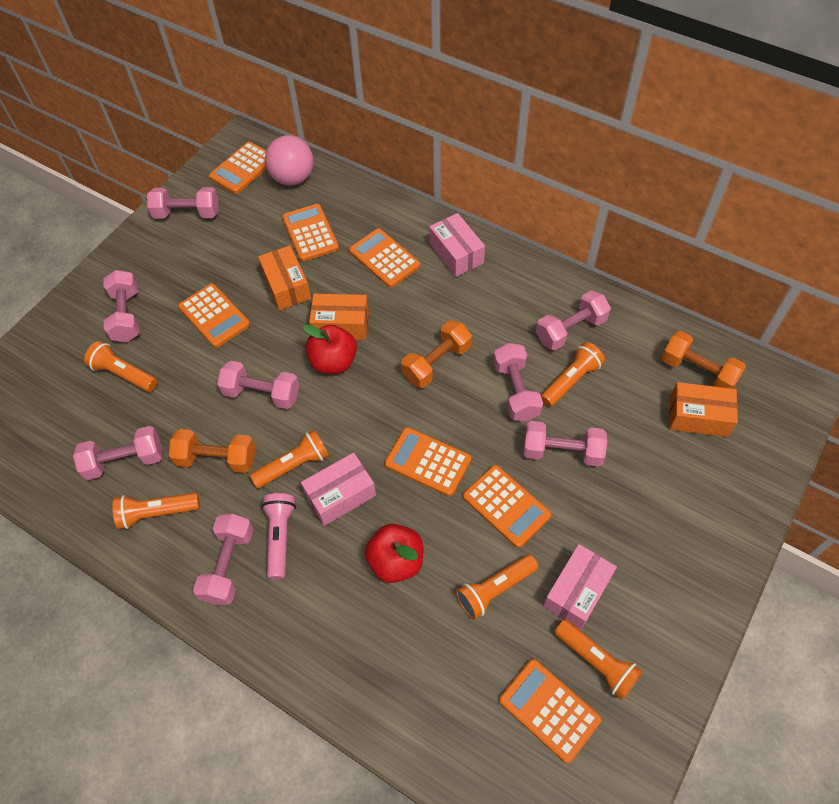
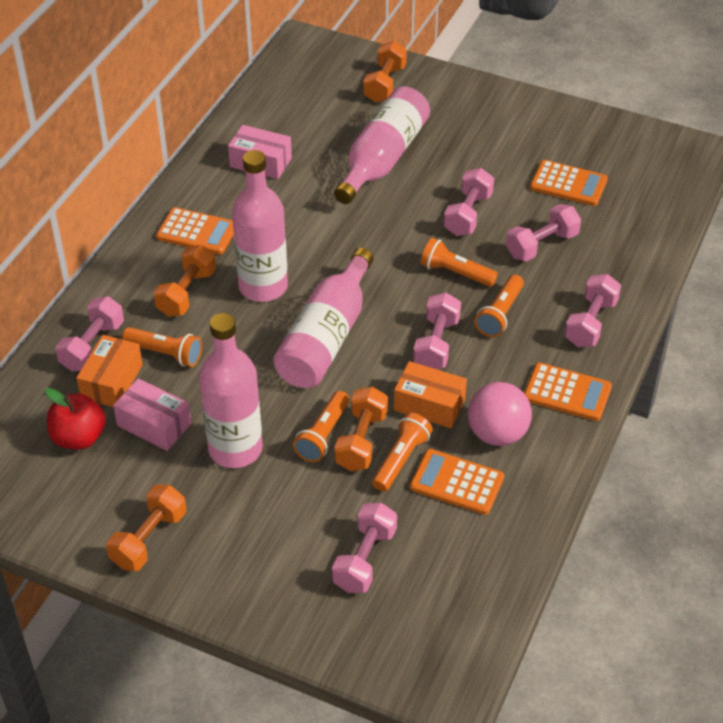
orange box: 3 -> 2
orange calculator: 7 -> 4
orange dumbbell: 3 -> 4
orange flashlight: 6 -> 5
pink bottle: 0 -> 4
pink box: 3 -> 2
pink dumbbell: 8 -> 6
pink flashlight: 1 -> 0
red apple: 2 -> 1

